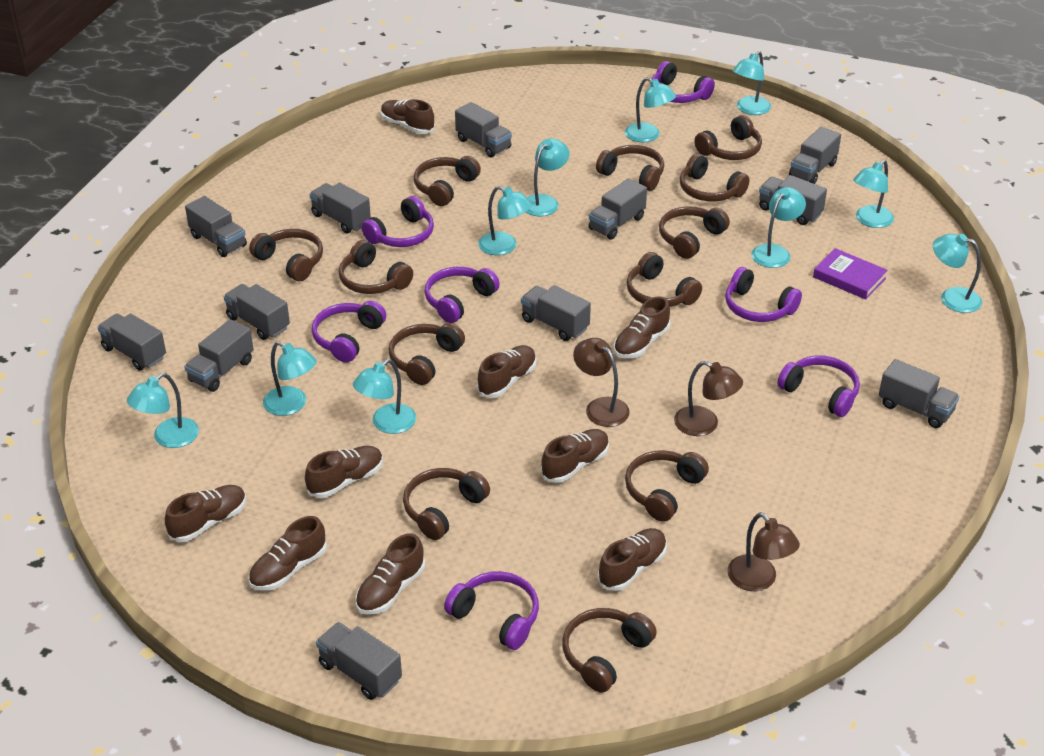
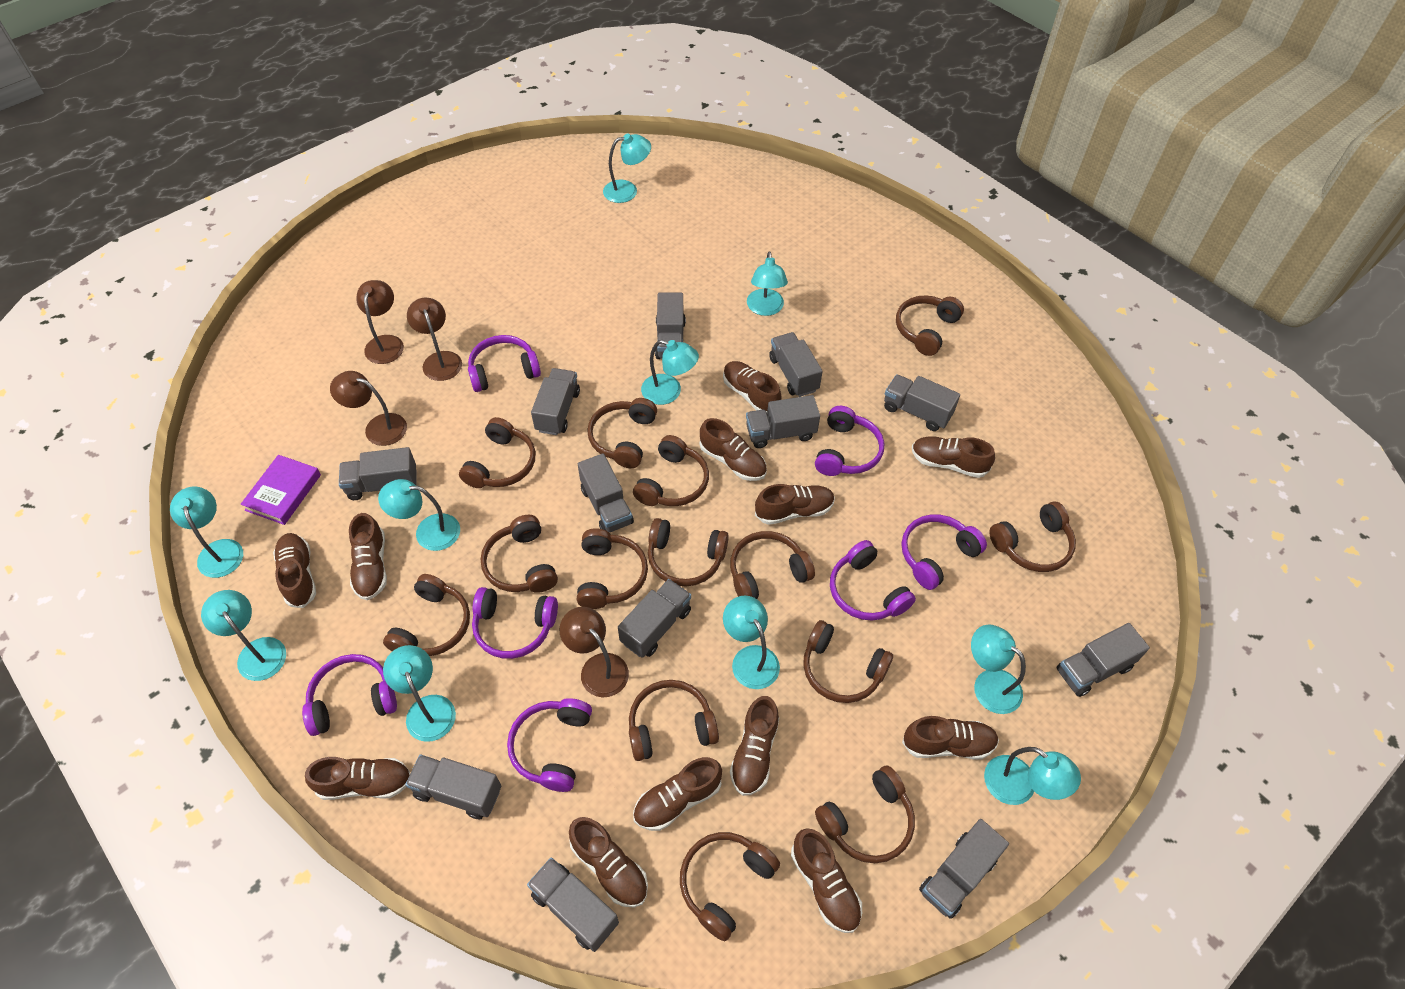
brown headphones: 12 -> 14
brown lamp: 3 -> 4
brown shoe: 9 -> 12

